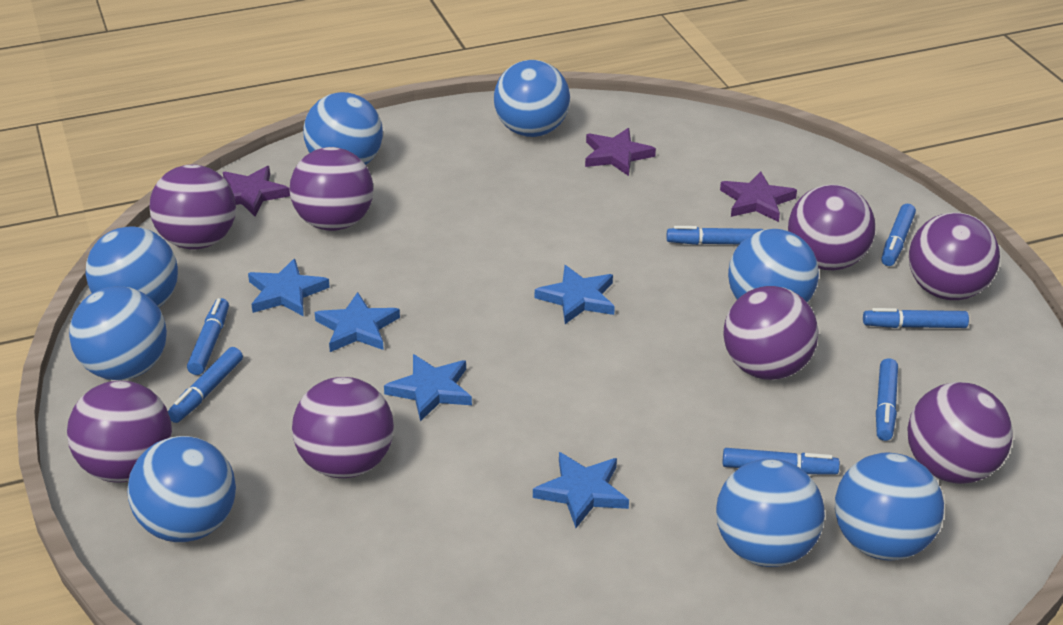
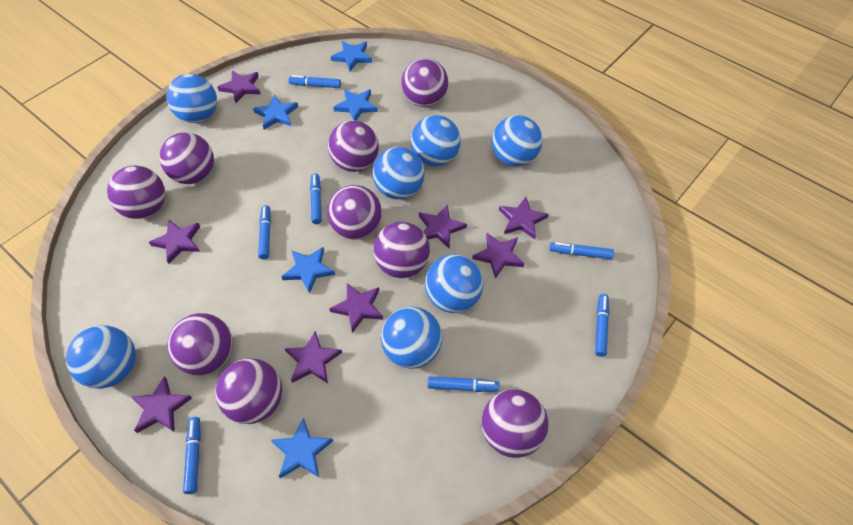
blue ball: 8 -> 7
purple ball: 8 -> 9
purple star: 3 -> 8

